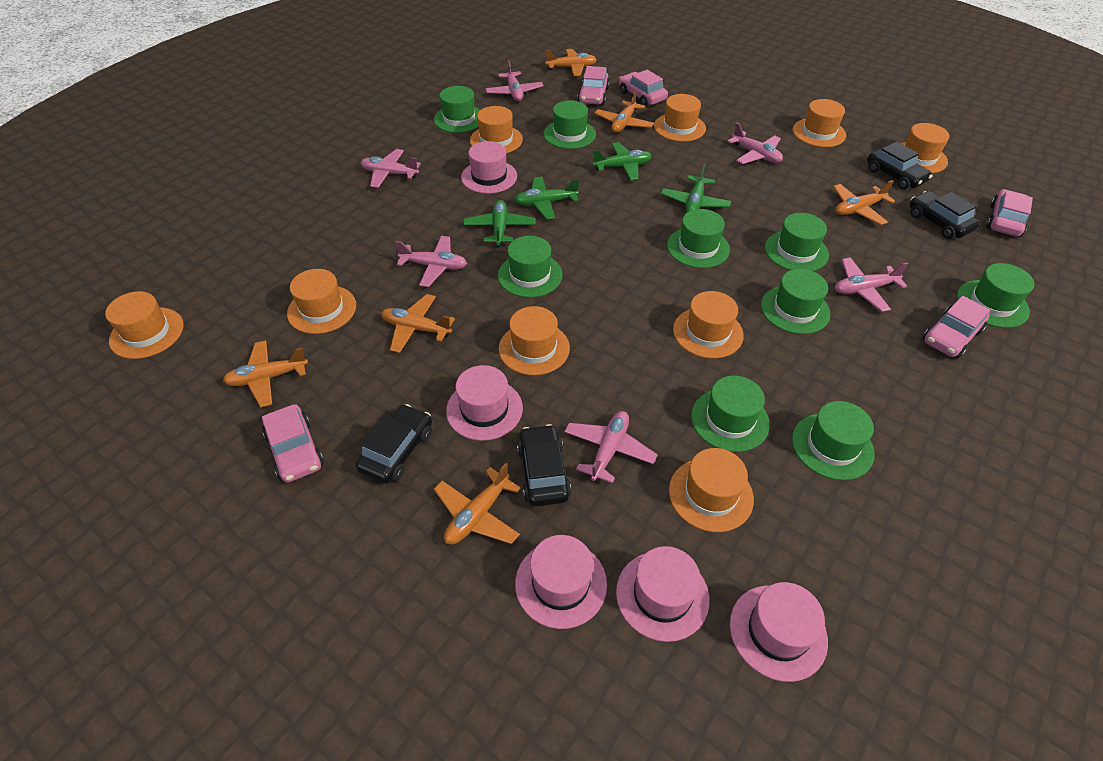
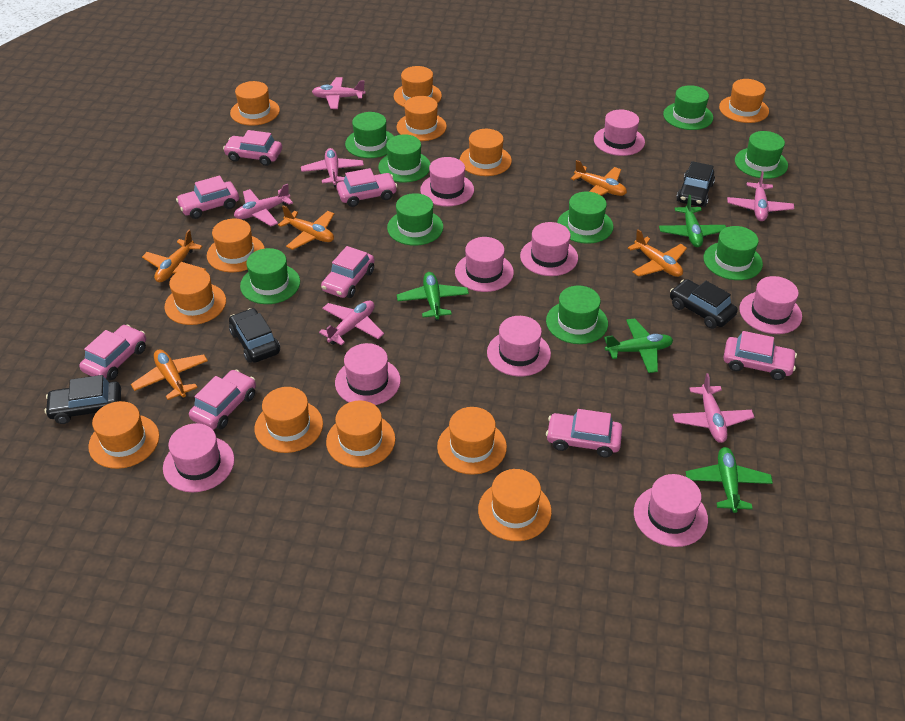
orange hat: 9 -> 12
orange plane: 6 -> 5
pink car: 5 -> 8
pink hat: 5 -> 9

